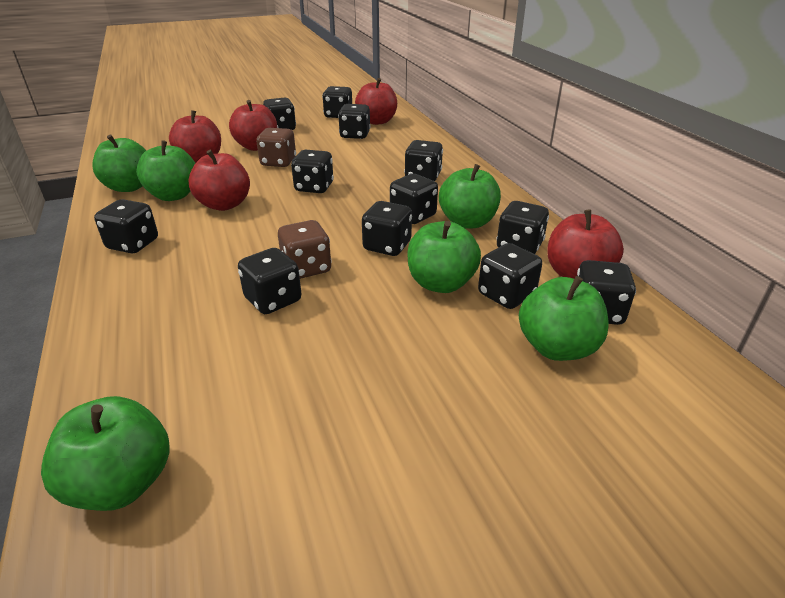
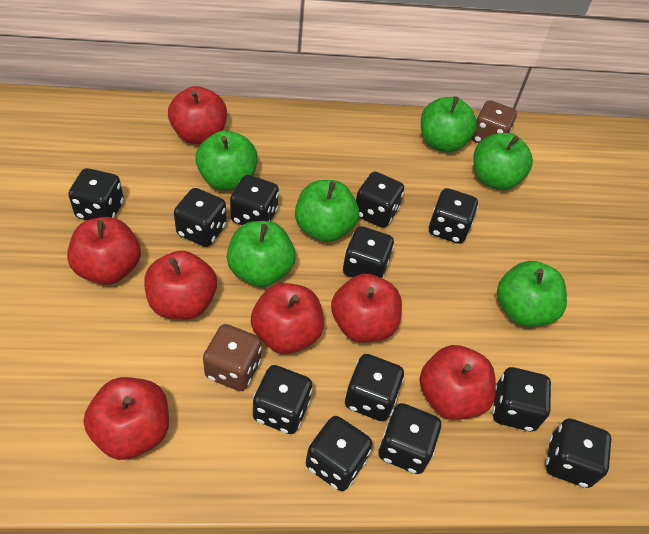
red apple: 5 -> 7

